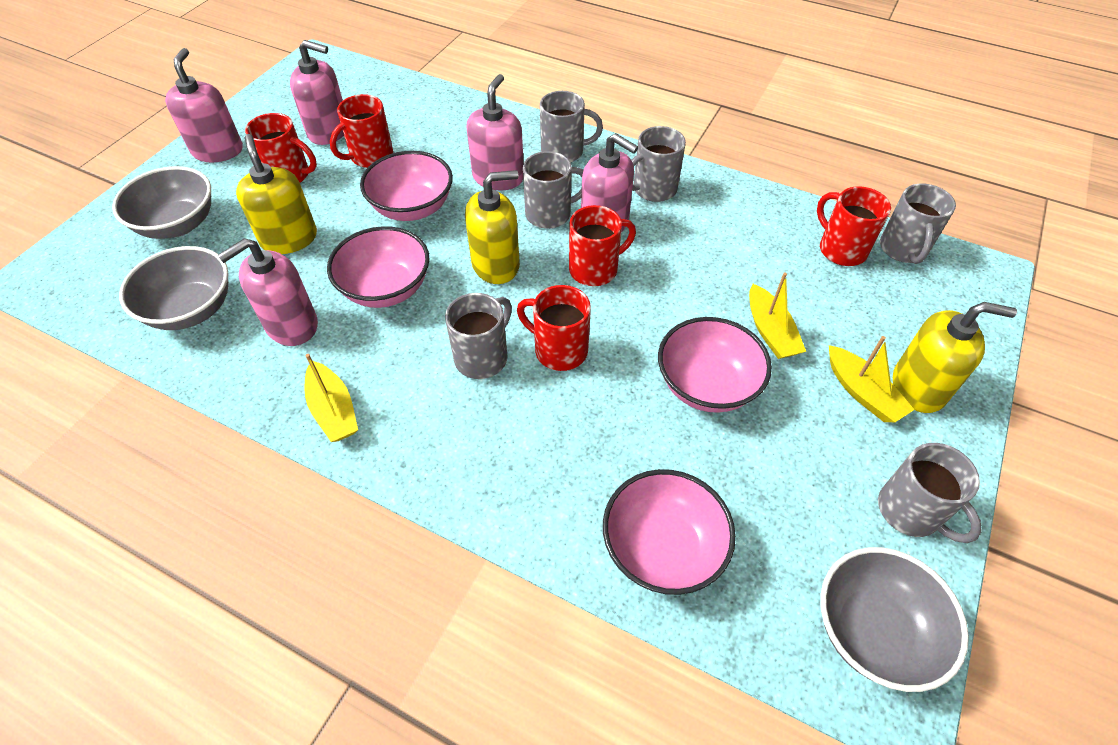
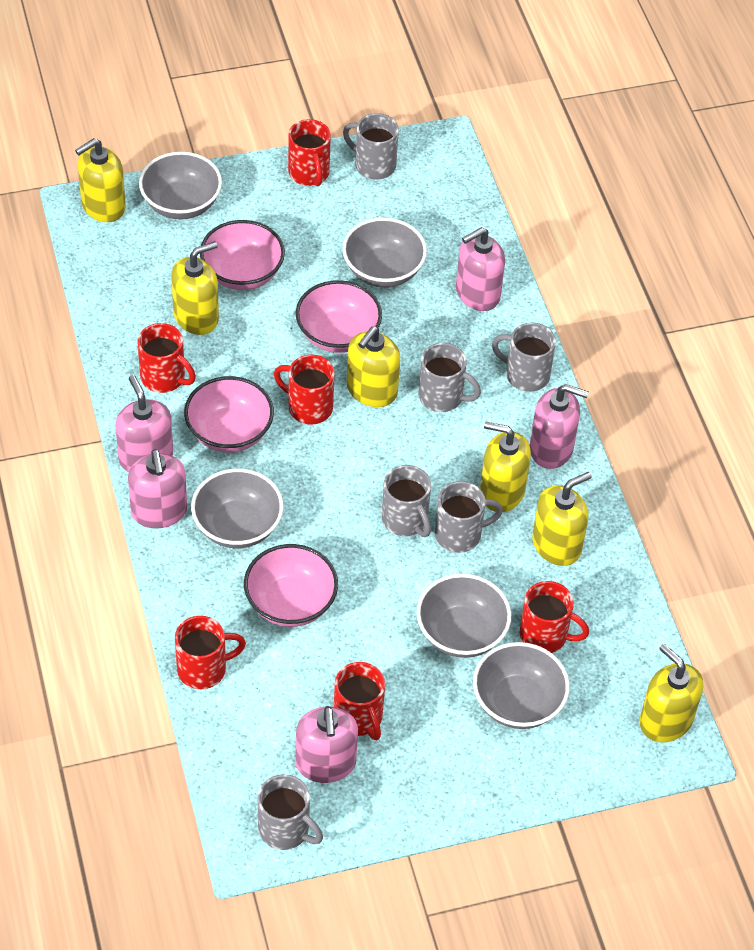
grey bowl: 3 -> 5
red mug: 5 -> 6
yellow boat: 3 -> 0
yellow soap dispenser: 3 -> 6

